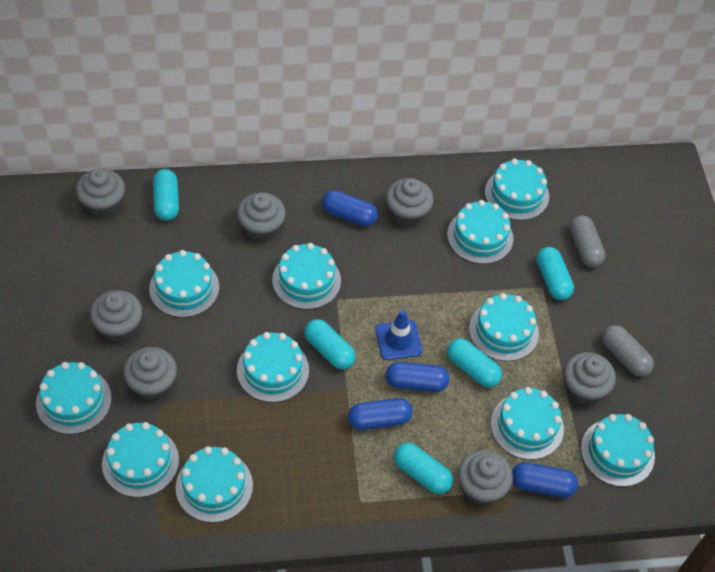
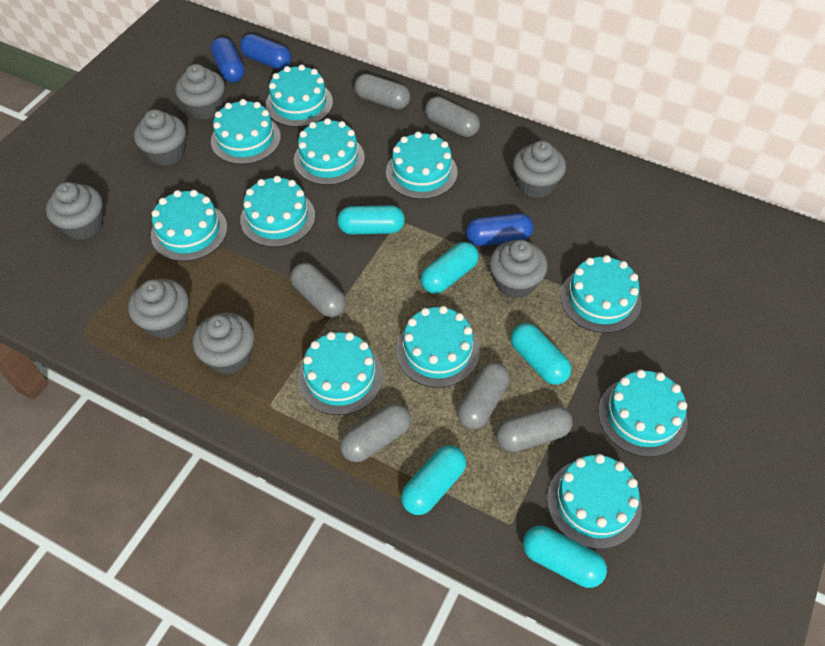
blue capsule: 4 -> 3
blue traffic cone: 1 -> 0
grey capsule: 2 -> 6

